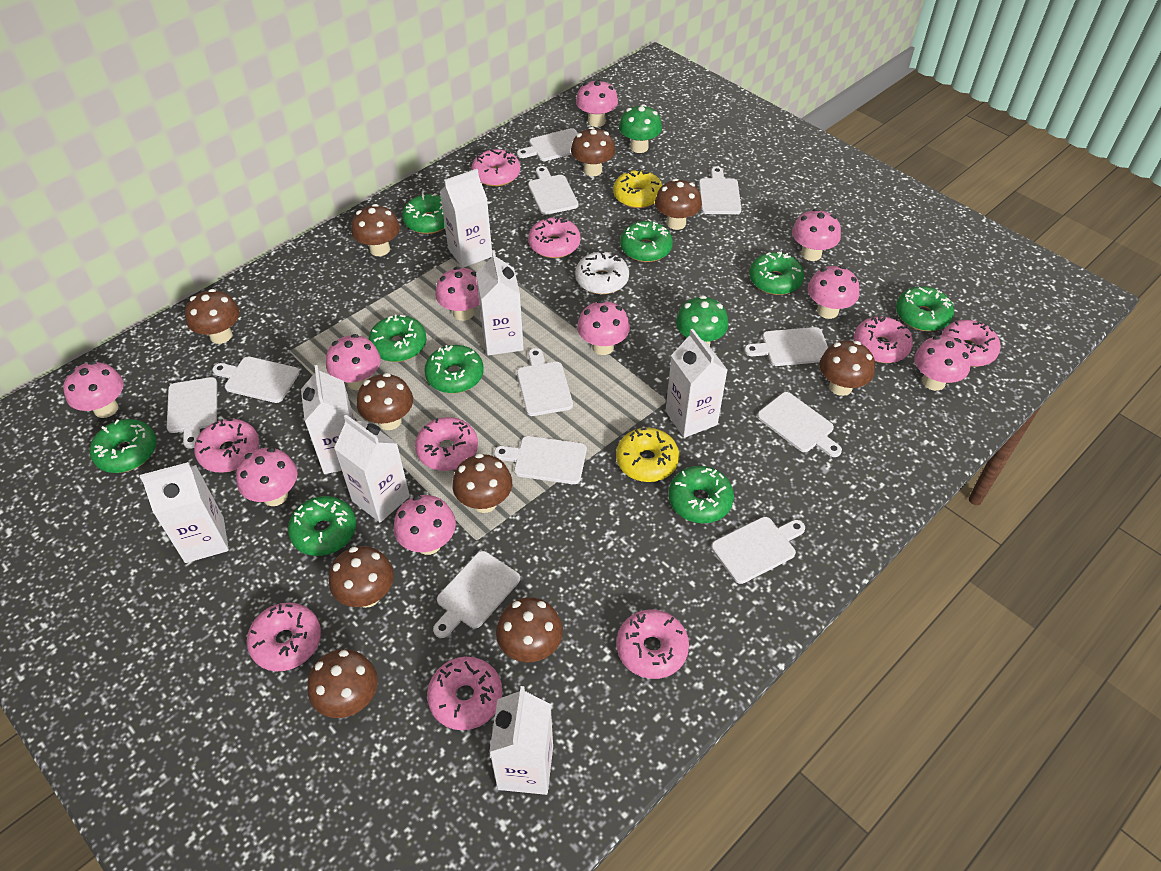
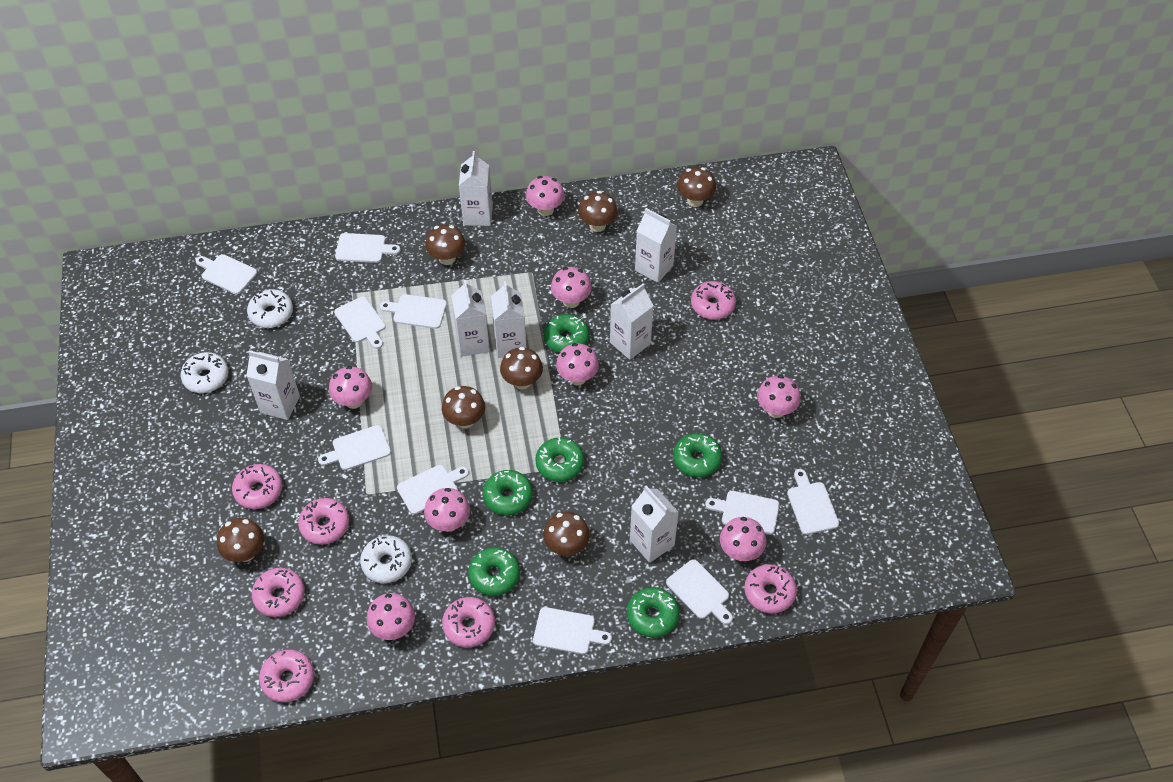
brown mushroom: 10 -> 7
green donut: 9 -> 6
green mushroom: 2 -> 0
pink donut: 9 -> 7
pink mushroom: 10 -> 8
white cutting board: 11 -> 10
white donut: 1 -> 3
yellow donut: 2 -> 0

